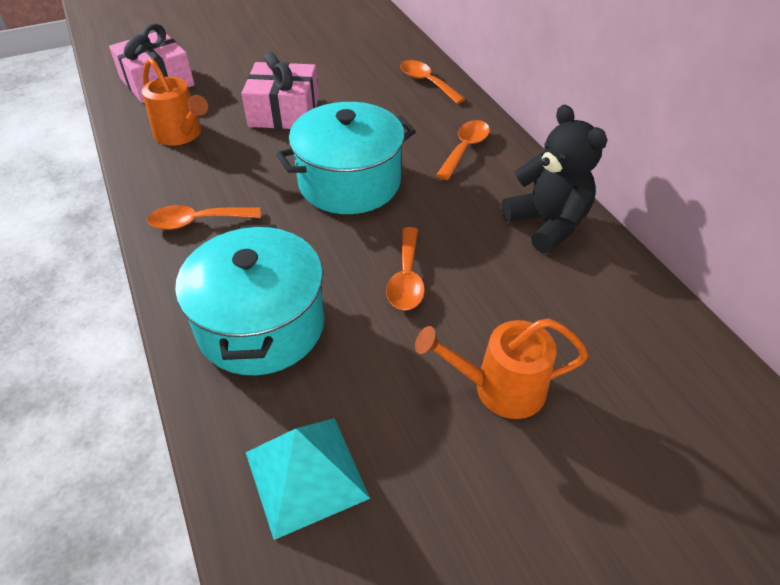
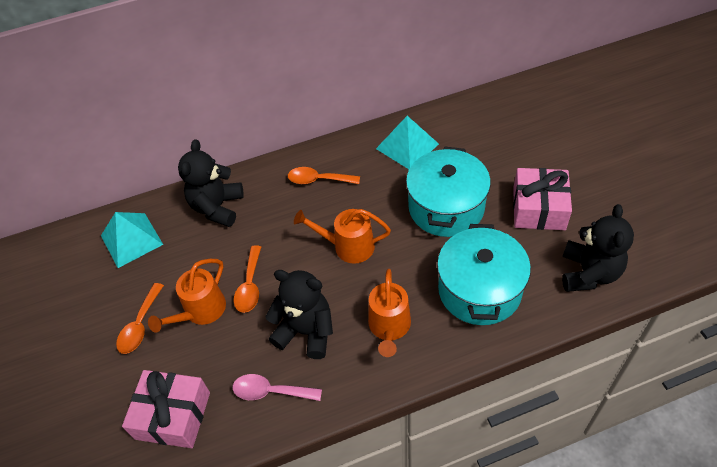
black teddy bear: 1 -> 3
orange spoon: 4 -> 3
orange watering can: 2 -> 3
pink spoon: 0 -> 1
turquoise pyramid: 1 -> 2

